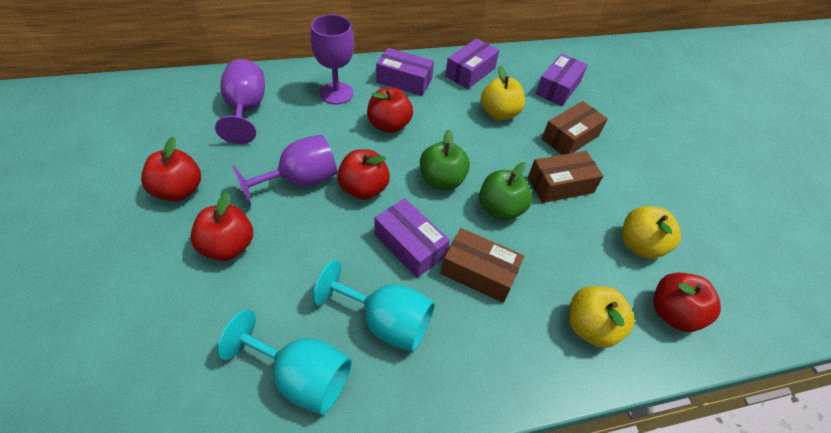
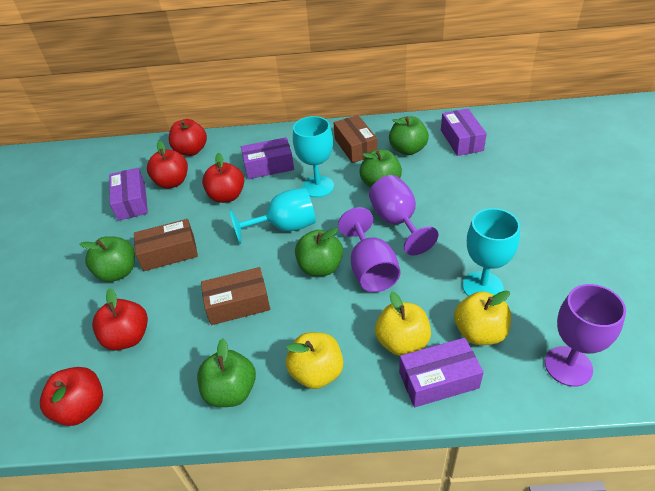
green apple: 2 -> 5
turquoise goblet: 2 -> 3

